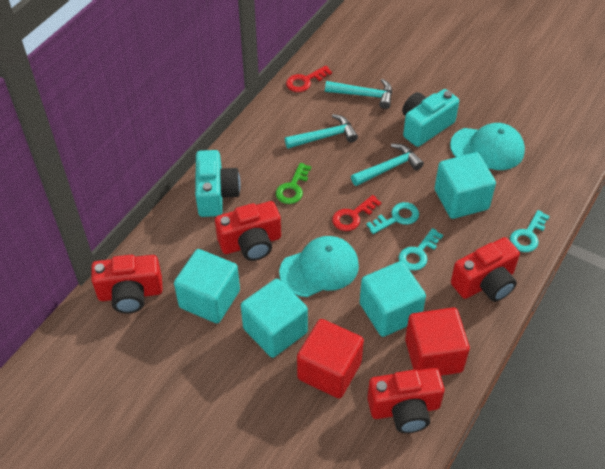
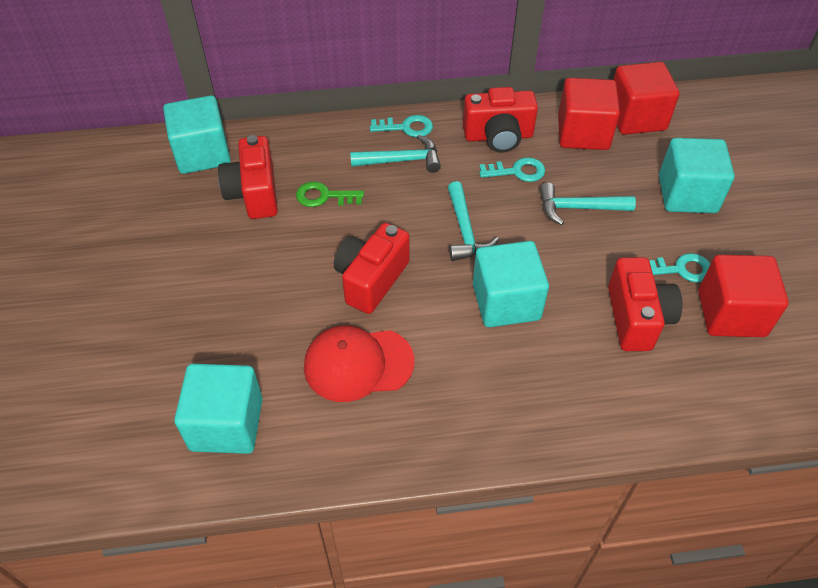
red cap: 0 -> 1
red cube: 2 -> 3
red key: 2 -> 0
turquoise camera: 2 -> 0
turquoise cap: 2 -> 0

